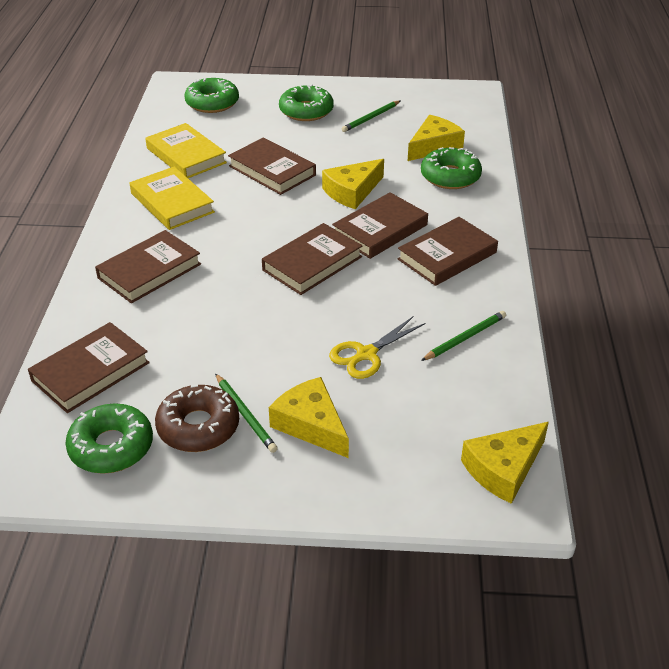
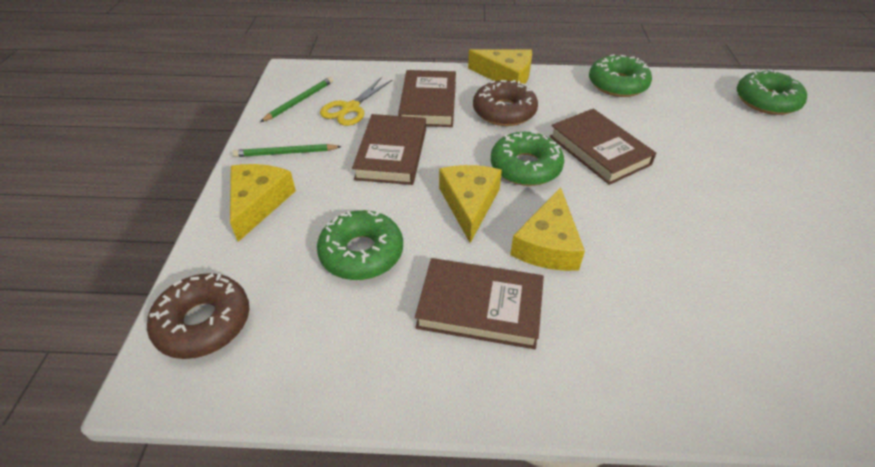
brown book: 6 -> 4
brown donut: 1 -> 2
green pencil: 3 -> 2
yellow book: 2 -> 0

